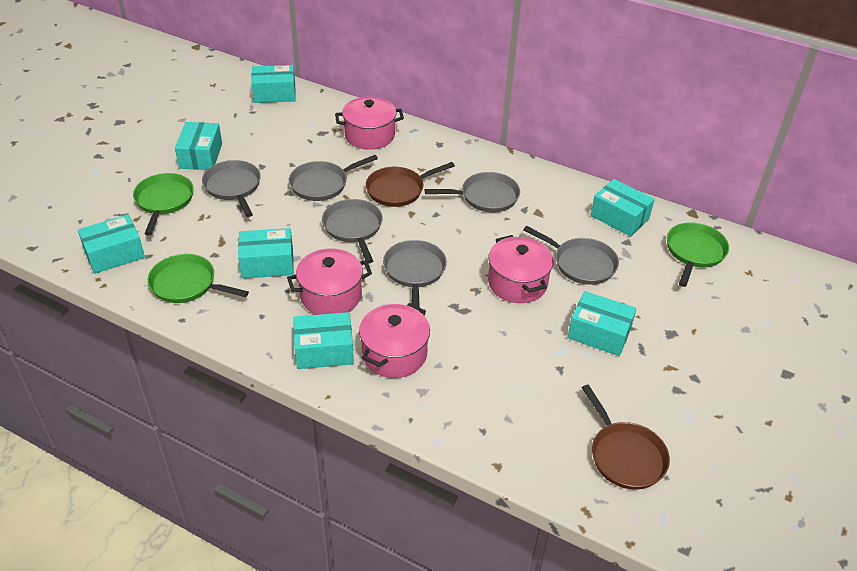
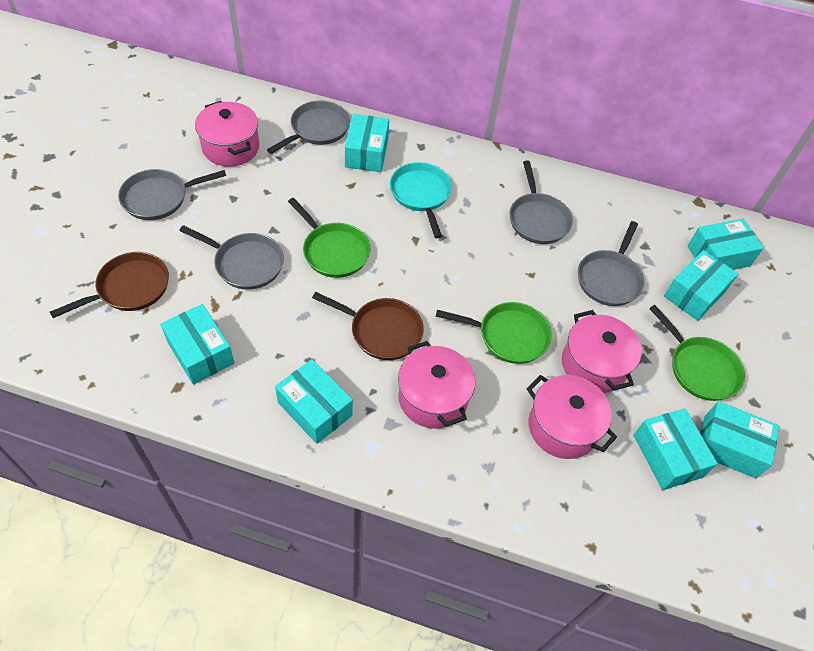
grey pan: 6 -> 5
turquoise pan: 0 -> 1

